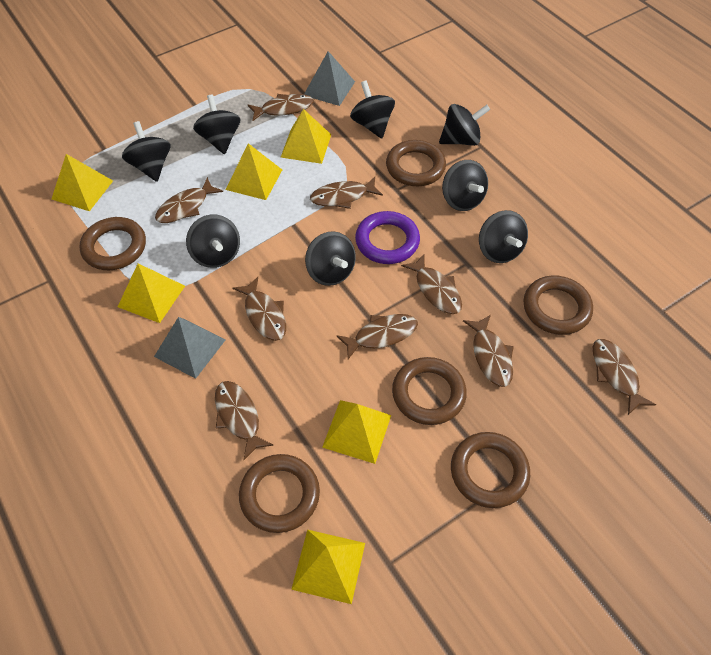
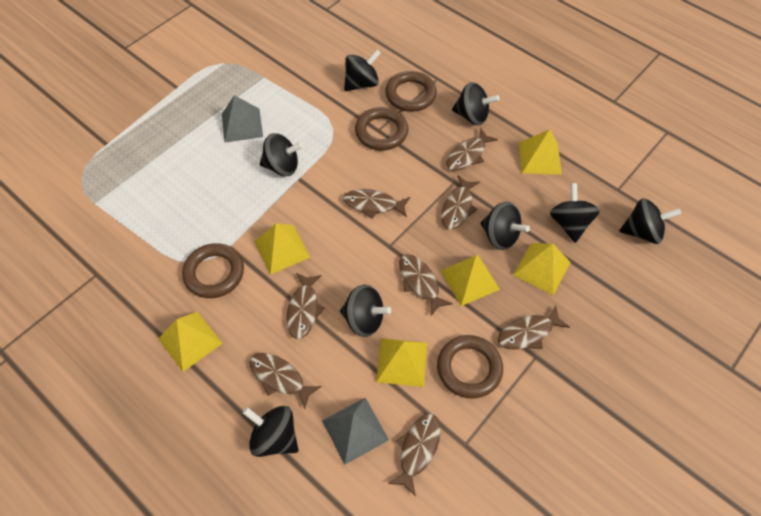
brown fish: 9 -> 8
brown ring: 6 -> 4
purple ring: 1 -> 0

